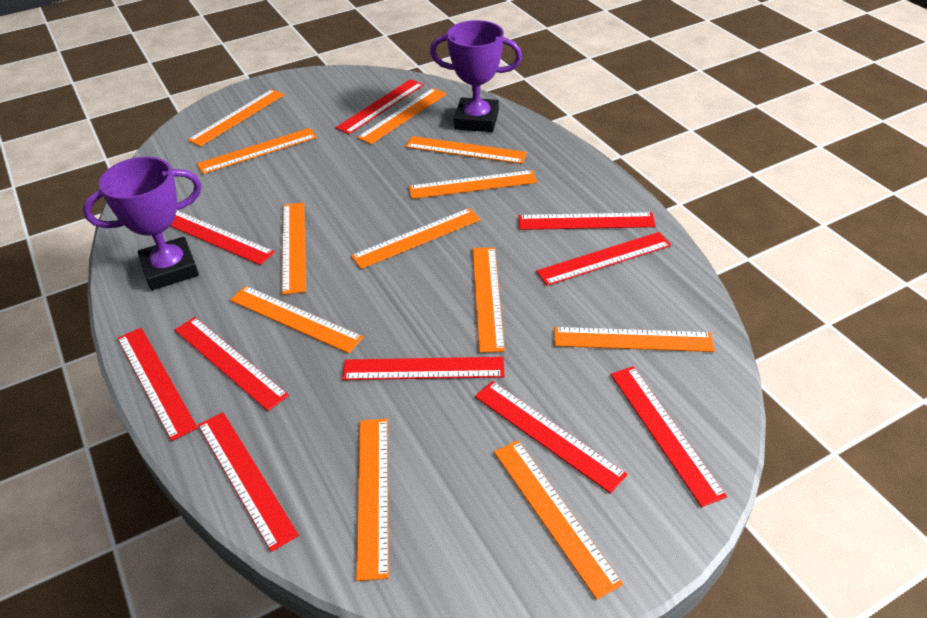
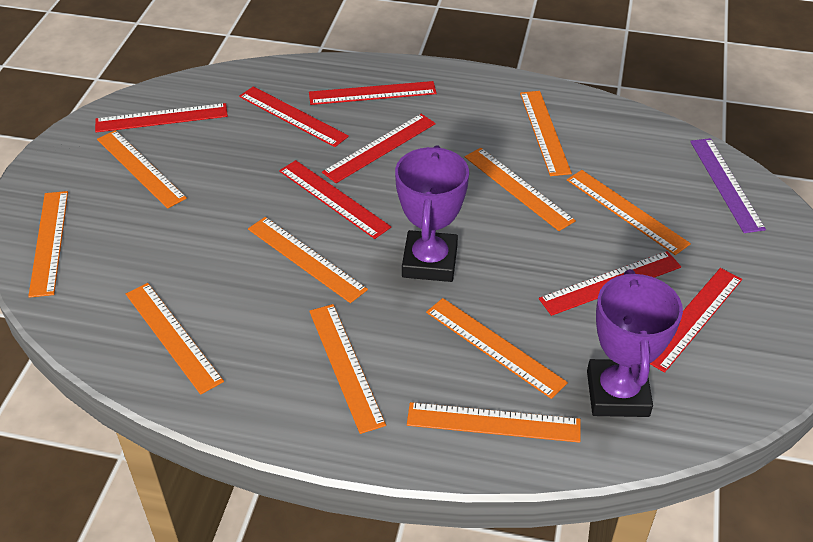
orange ruler: 12 -> 10
purple ruler: 0 -> 1
red ruler: 10 -> 7

